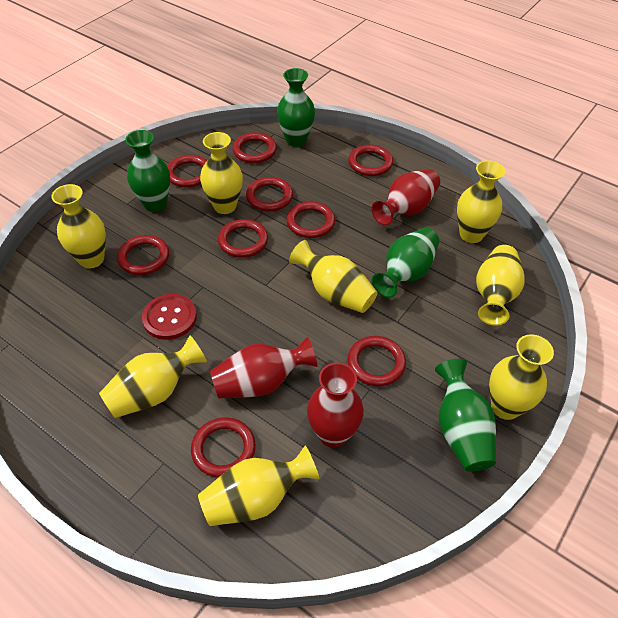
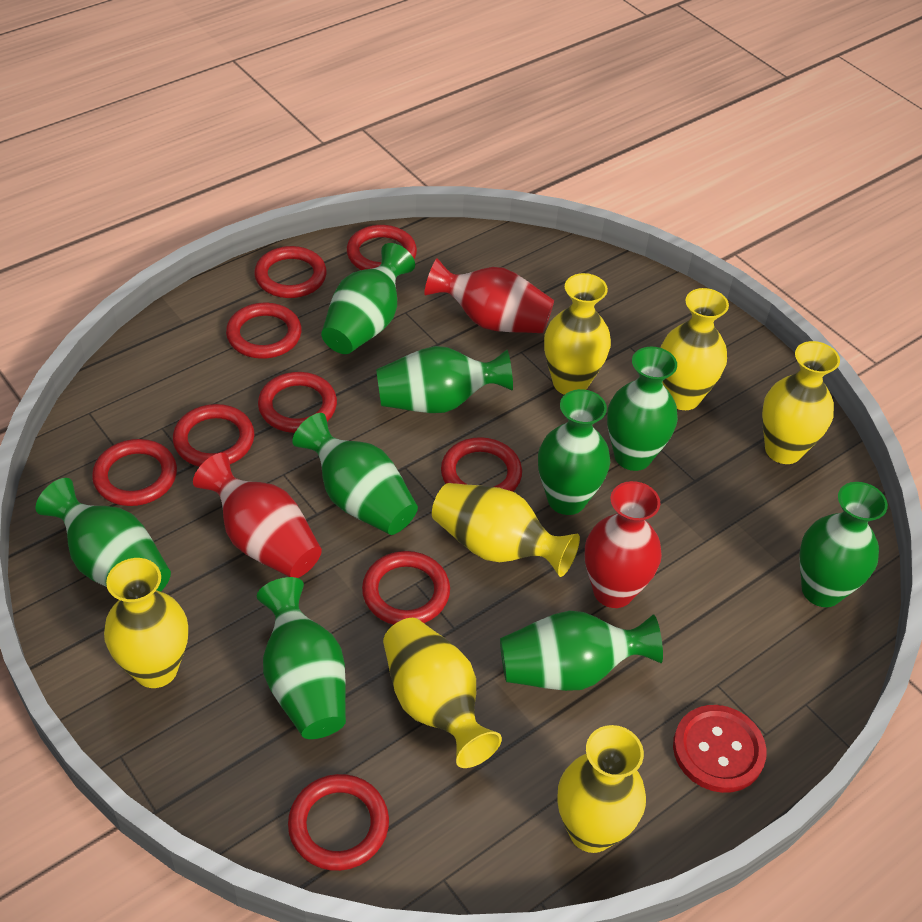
green vase: 4 -> 9
yellow vase: 8 -> 7

